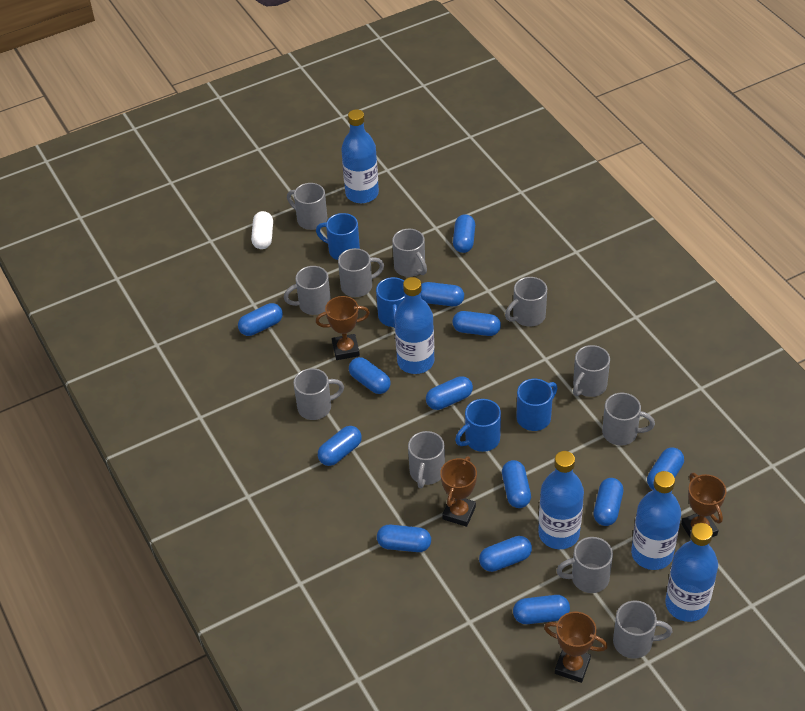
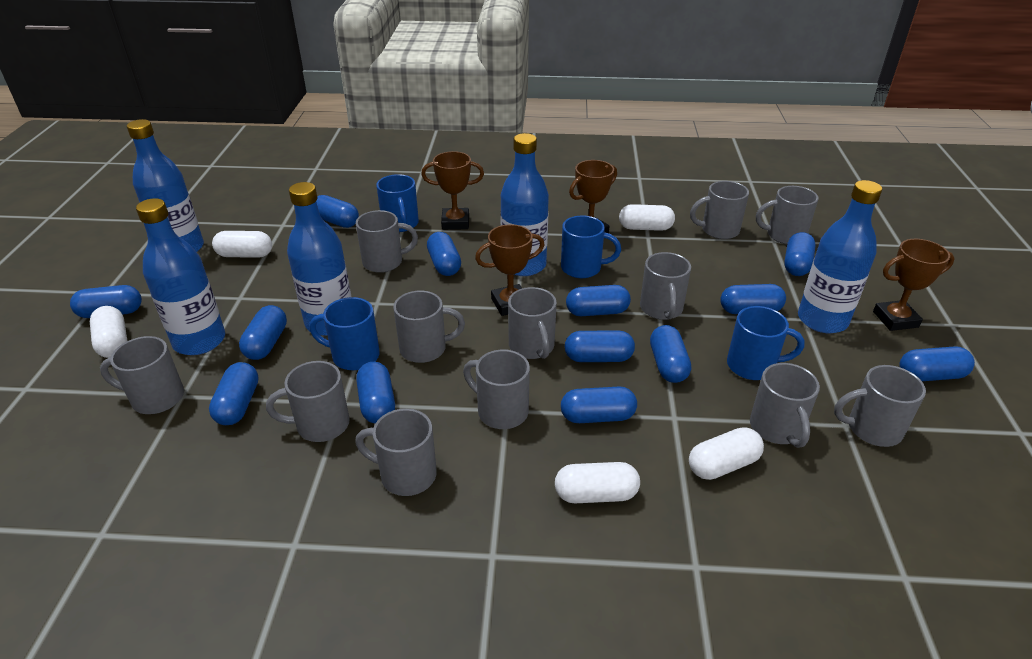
grey mug: 11 -> 12
white capsule: 1 -> 5

